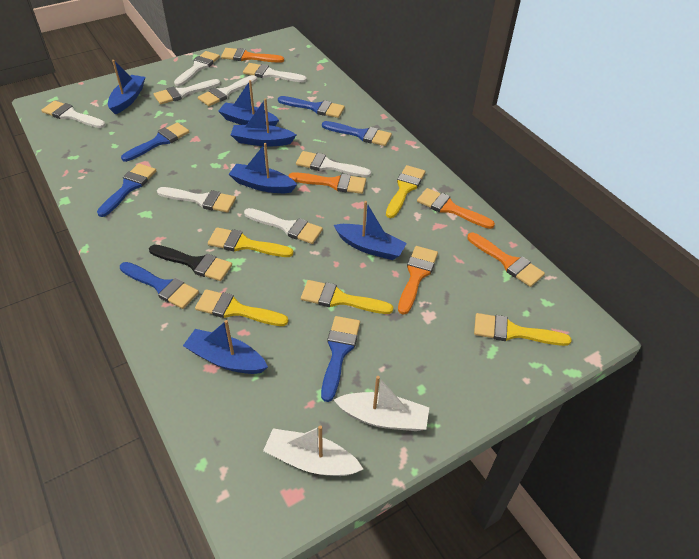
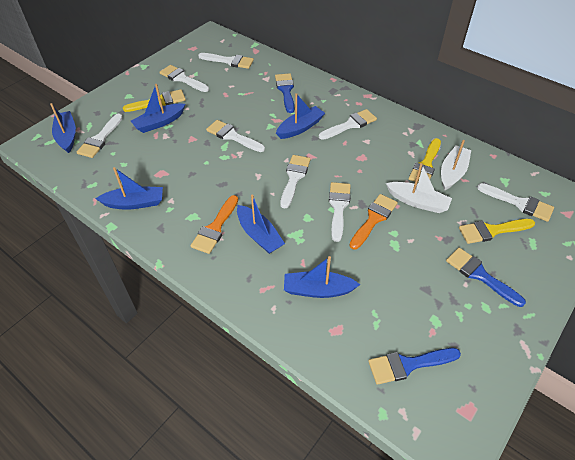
black brush: 1 -> 0
blue brush: 6 -> 3
orange brush: 5 -> 2
yellow brush: 5 -> 3

